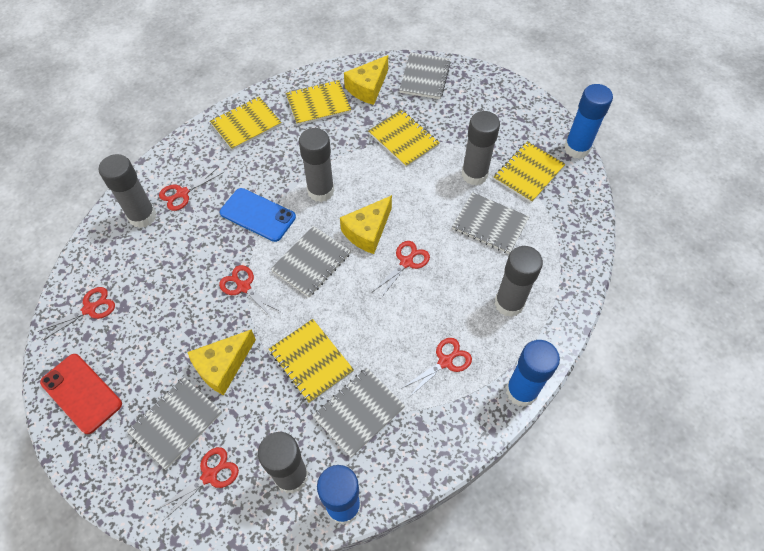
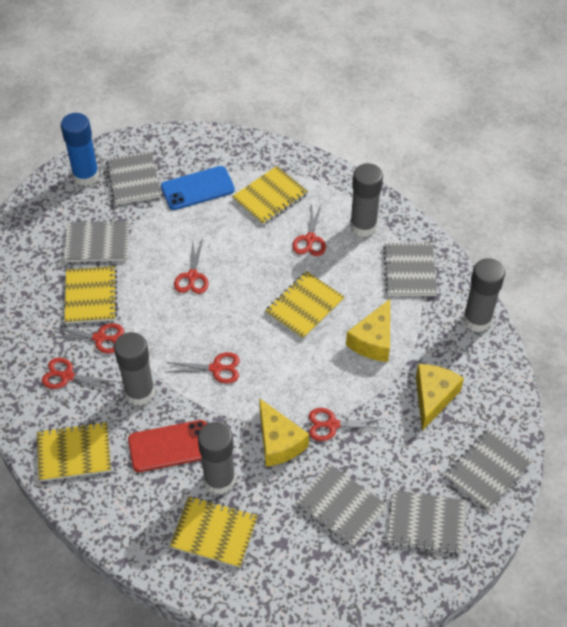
blue glue stick: 3 -> 1
grey glue stick: 5 -> 4
grey notebook: 5 -> 6

